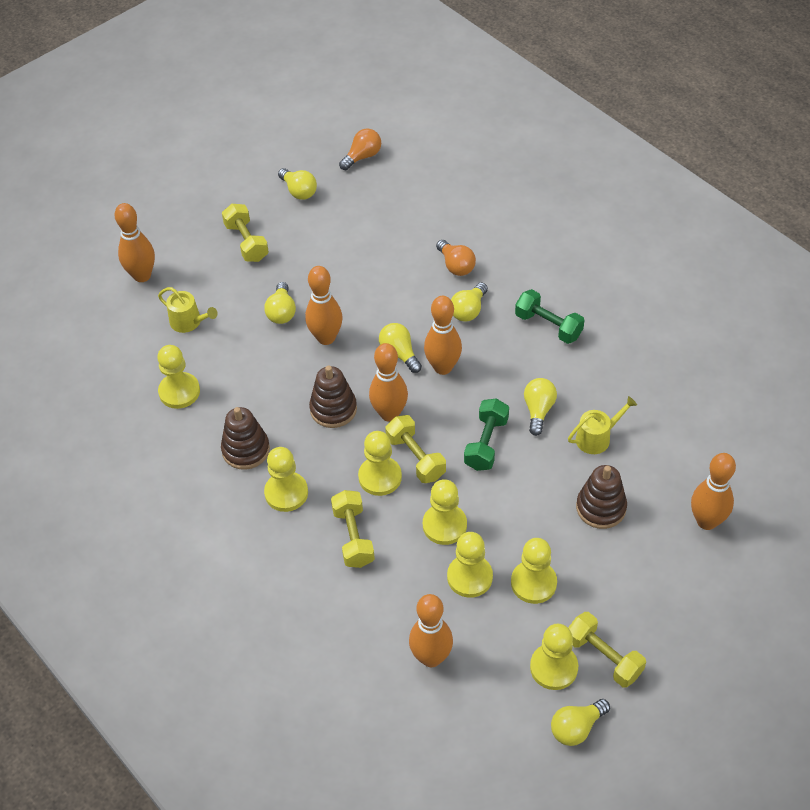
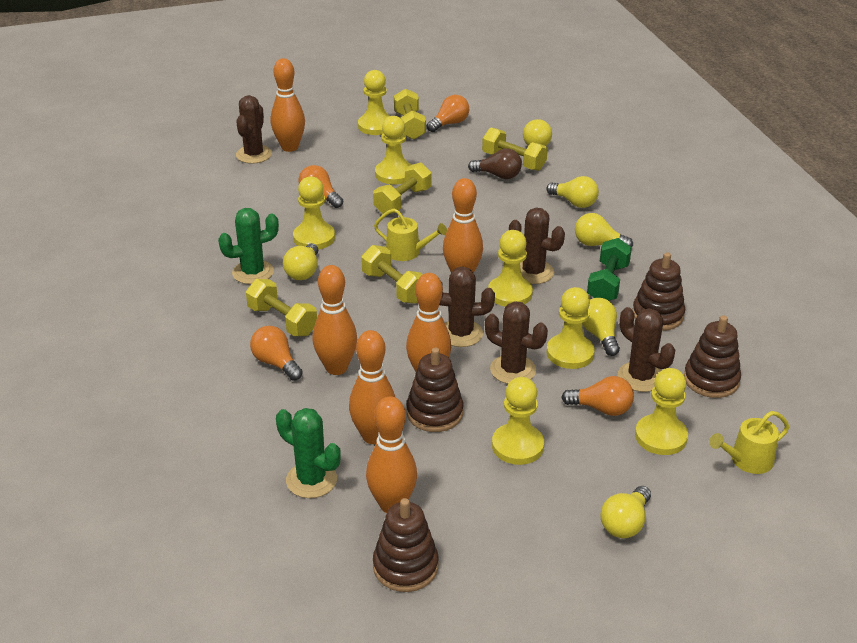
brown cactus: 0 -> 5
brown light bulb: 0 -> 1
brown stacking toy: 3 -> 4
green cactus: 0 -> 2
green dumbbell: 2 -> 1
orange light bulb: 2 -> 4
yellow dumbbell: 4 -> 5

